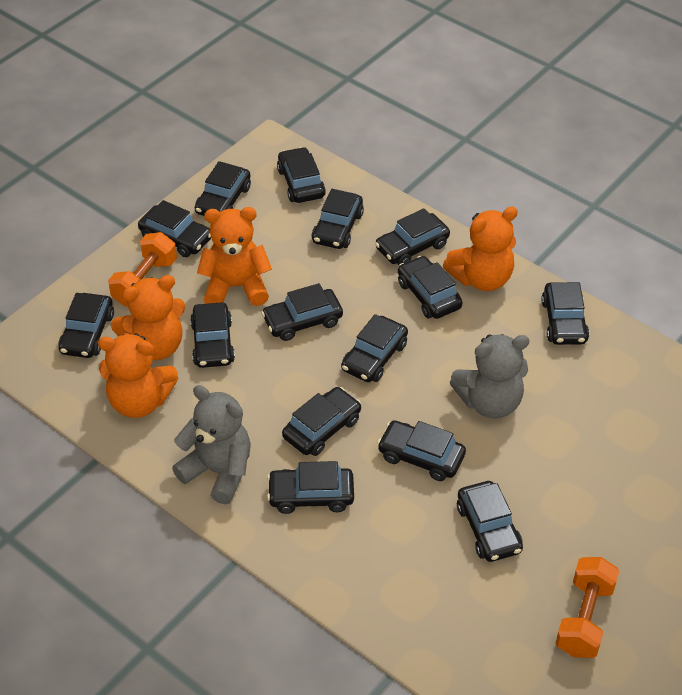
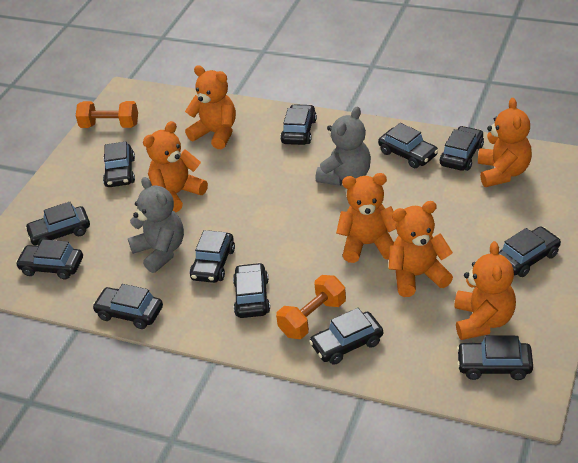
black car: 15 -> 12
orange teddy bear: 4 -> 6

